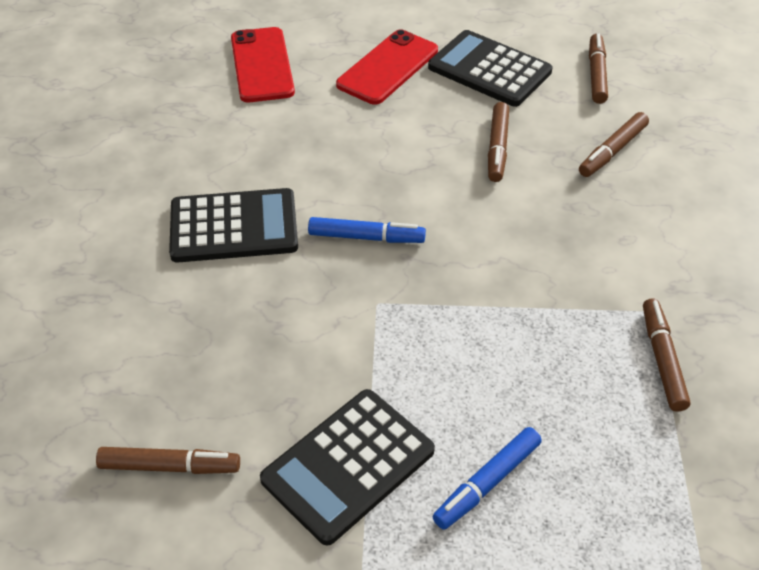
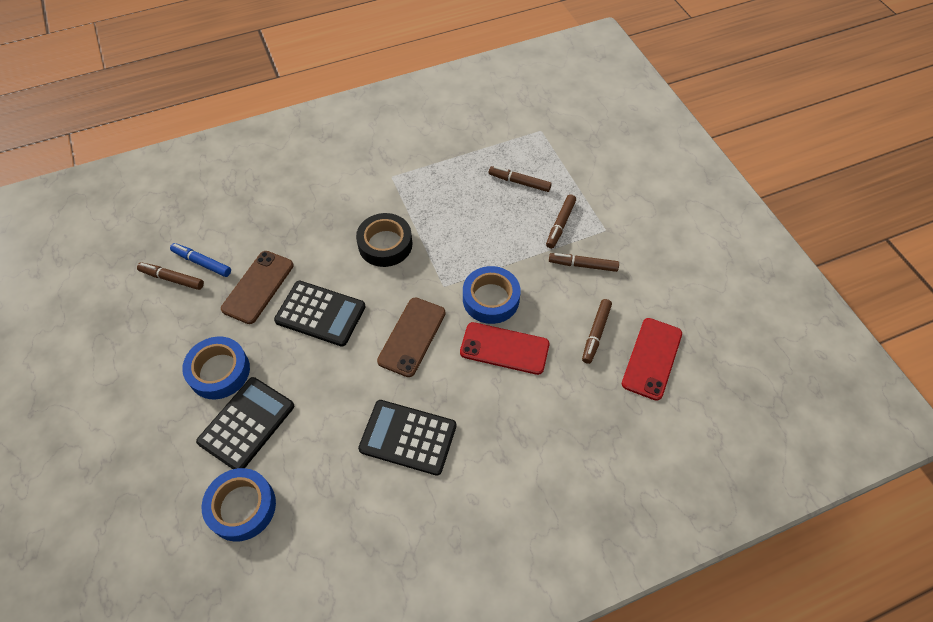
black tape: 0 -> 1
blue marker: 2 -> 1
blue tape: 0 -> 3
brown phone: 0 -> 2

